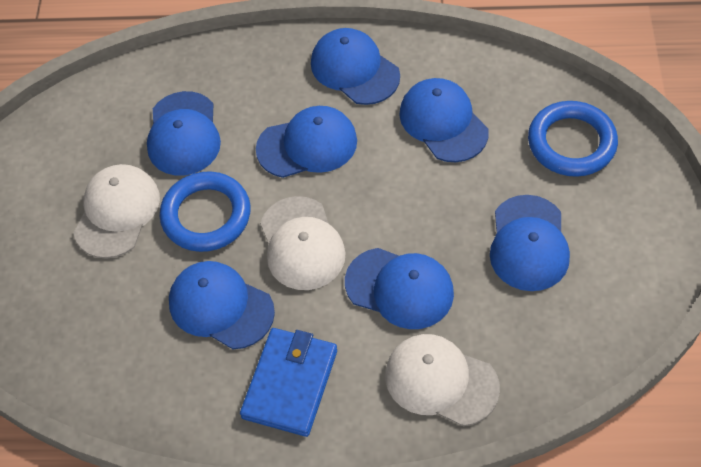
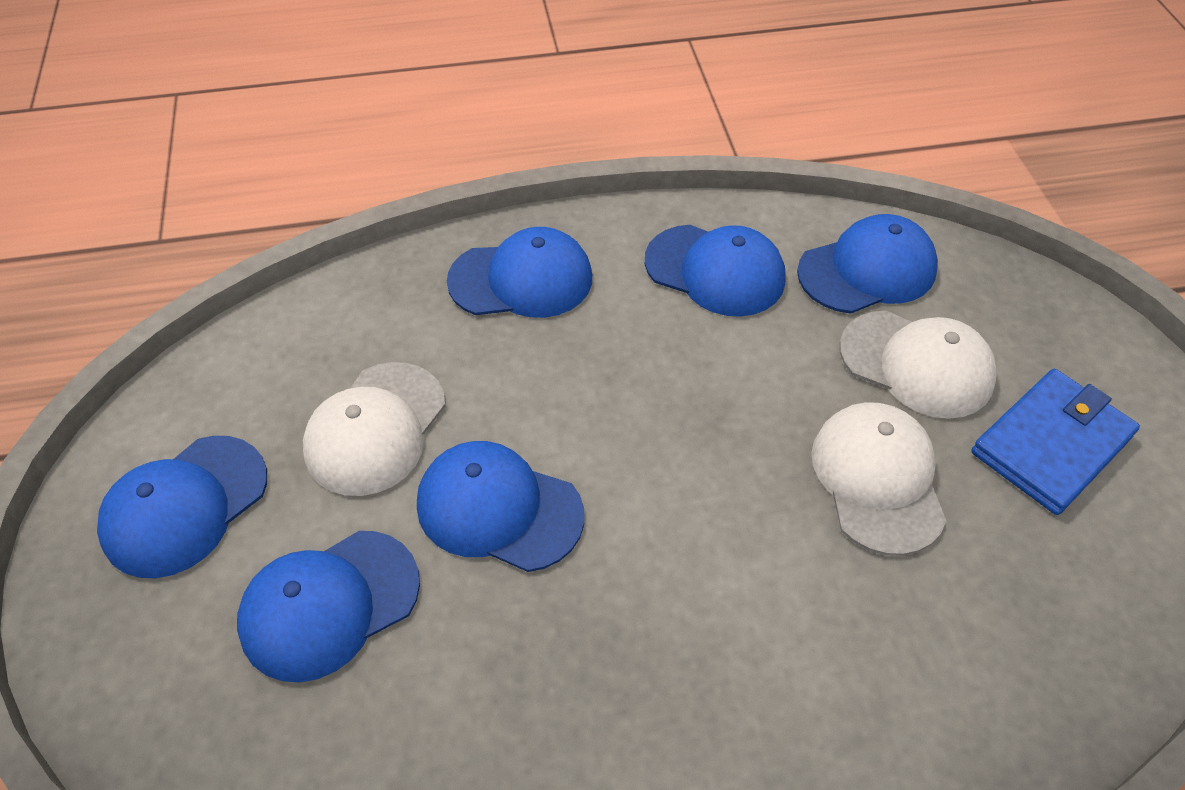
blue cap: 7 -> 6
blue ring: 2 -> 0

